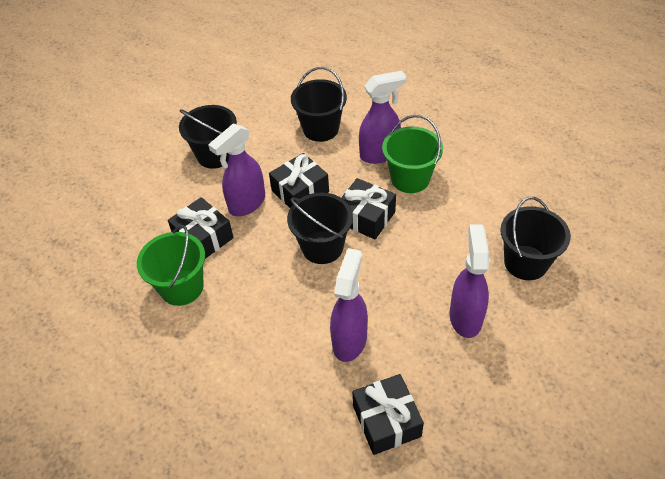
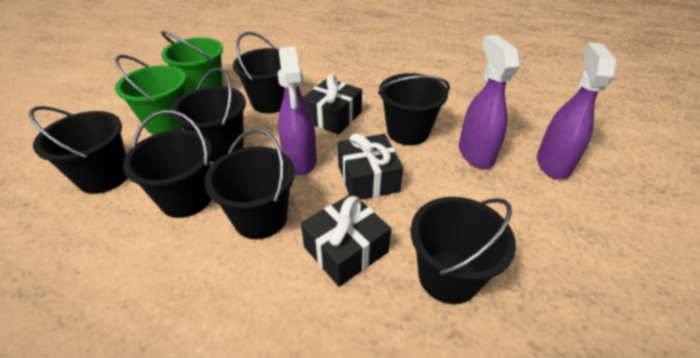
black bucket: 4 -> 7
black gift: 4 -> 3
purple spray bottle: 4 -> 3

